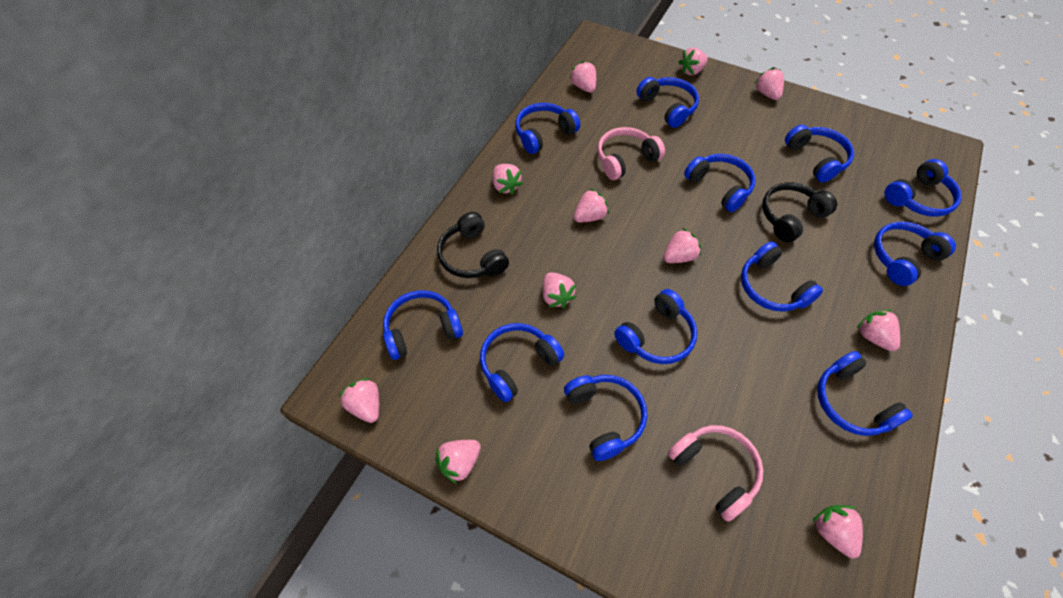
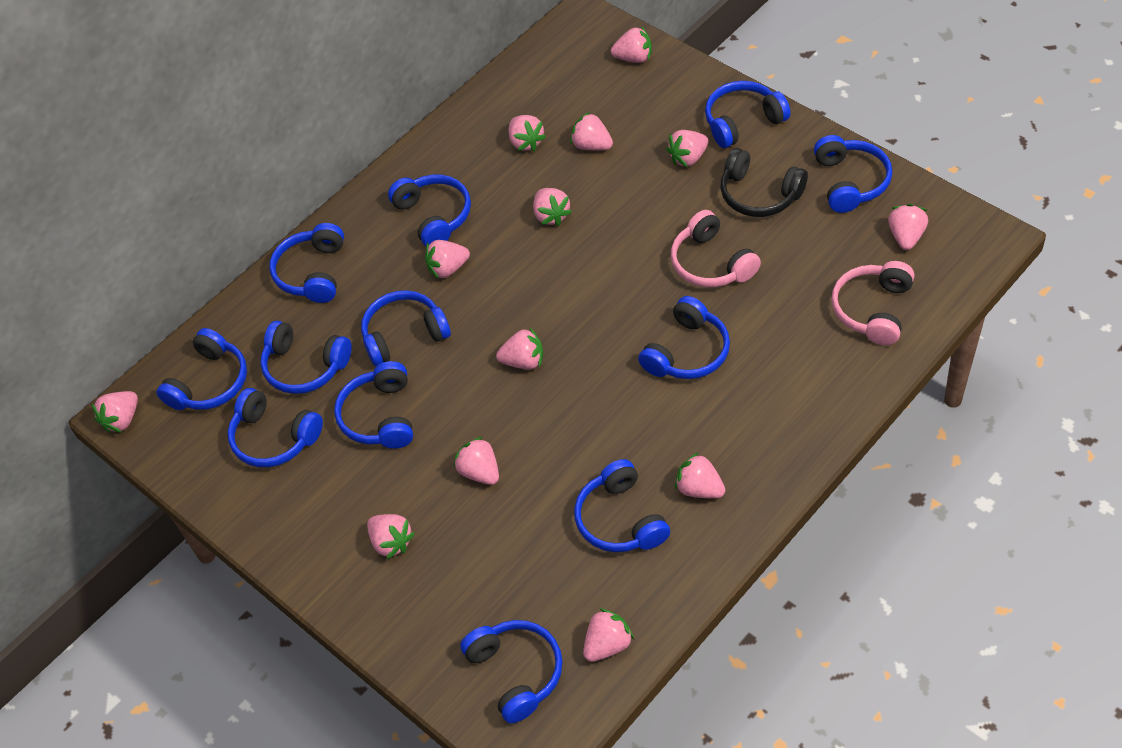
black headphones: 2 -> 1
pink strawberry: 11 -> 13

